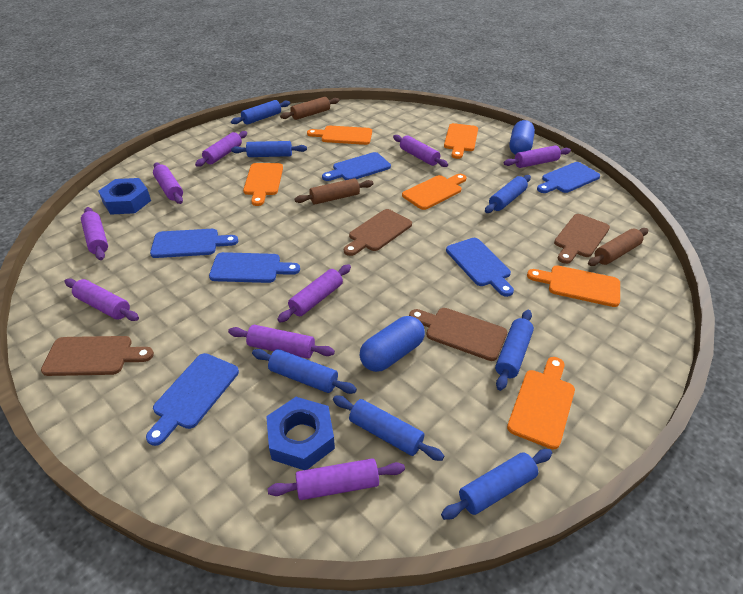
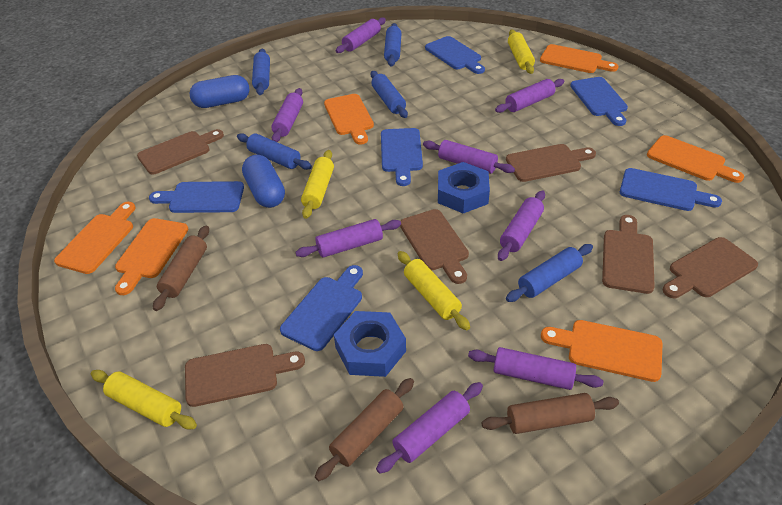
blue rolling pin: 7 -> 5
brown cutting board: 4 -> 6
purple rolling pin: 9 -> 8
yellow rolling pin: 0 -> 4

